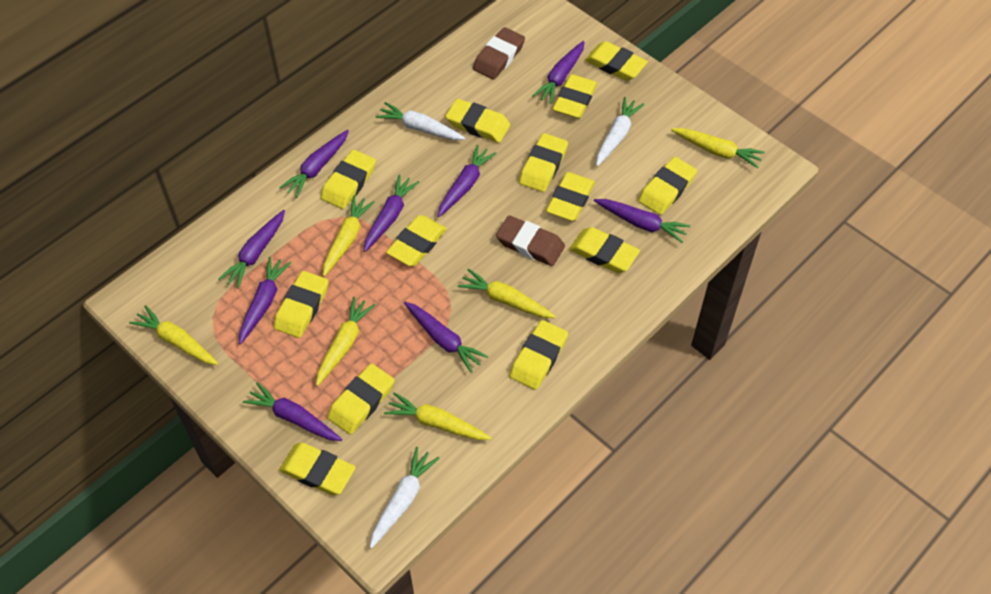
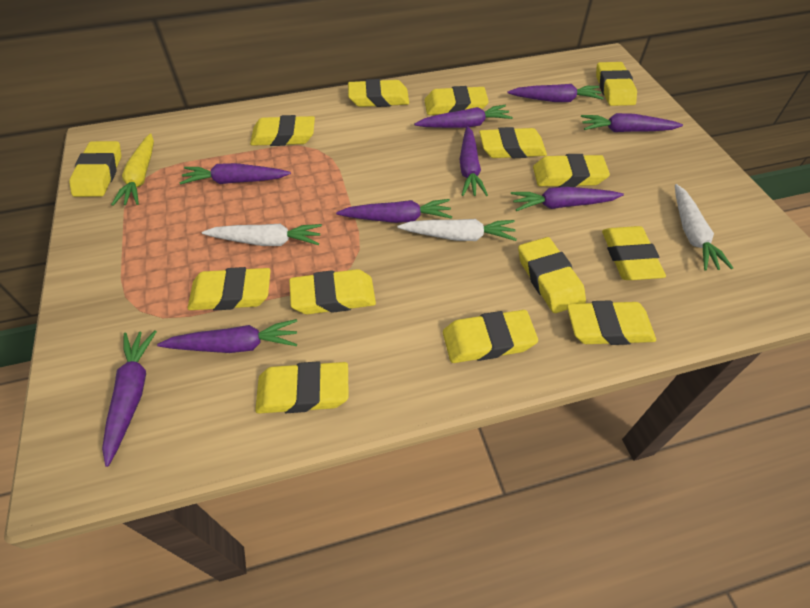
brown eraser: 2 -> 0
yellow carrot: 6 -> 1
yellow eraser: 13 -> 14

